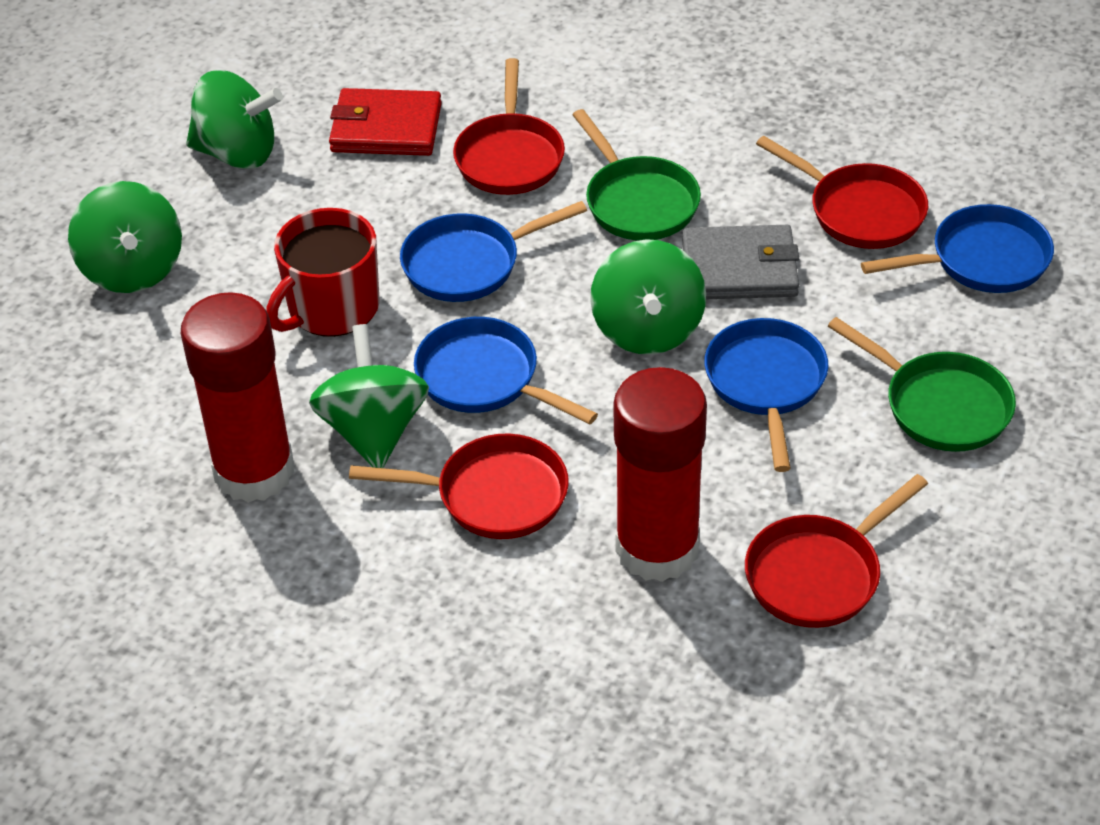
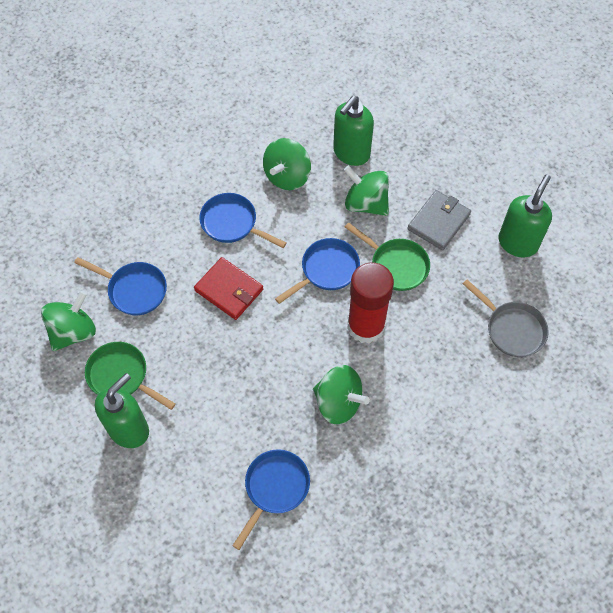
green soap dispenser: 0 -> 3
grey pan: 0 -> 1
red glue stick: 2 -> 1
red mug: 1 -> 0
red pan: 4 -> 0

